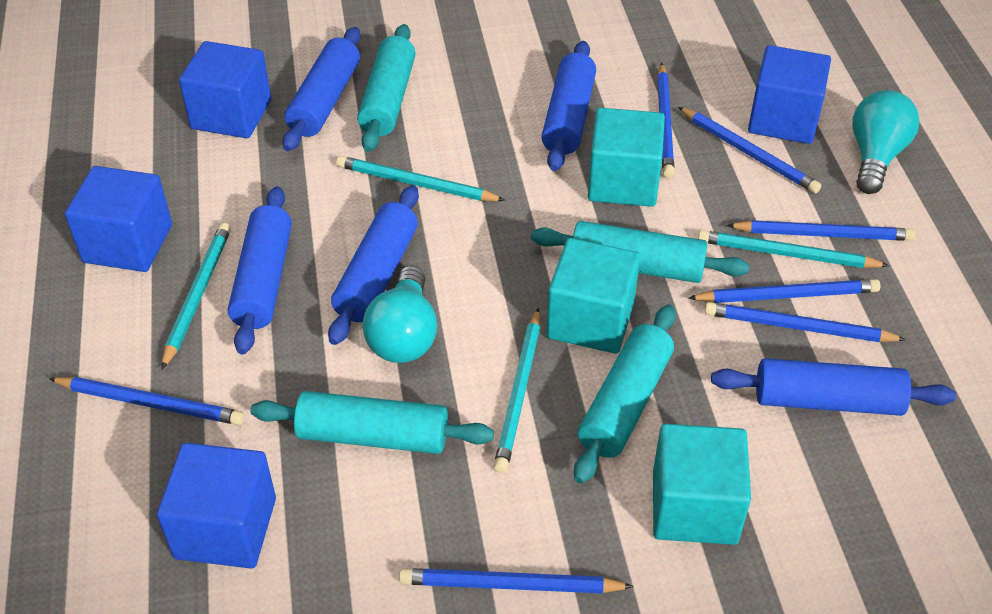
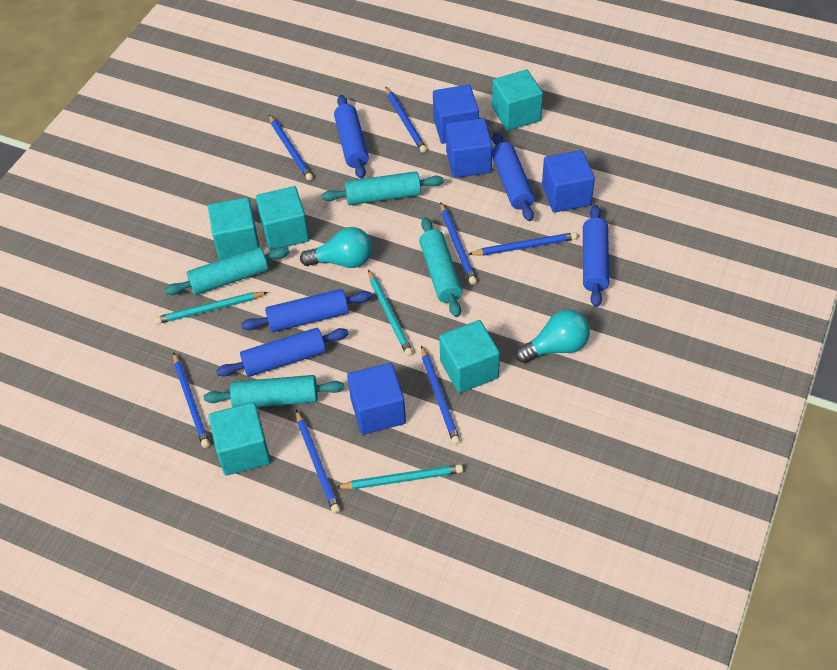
turquoise cube: 3 -> 5
turquoise pencil: 4 -> 3

